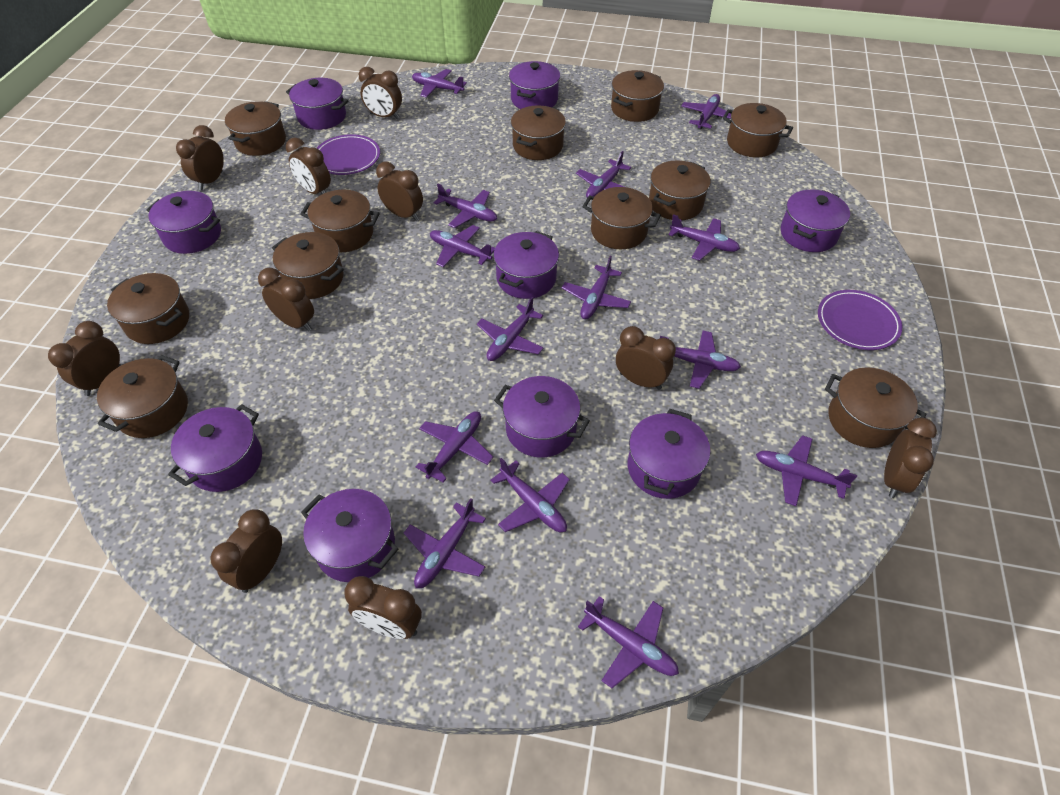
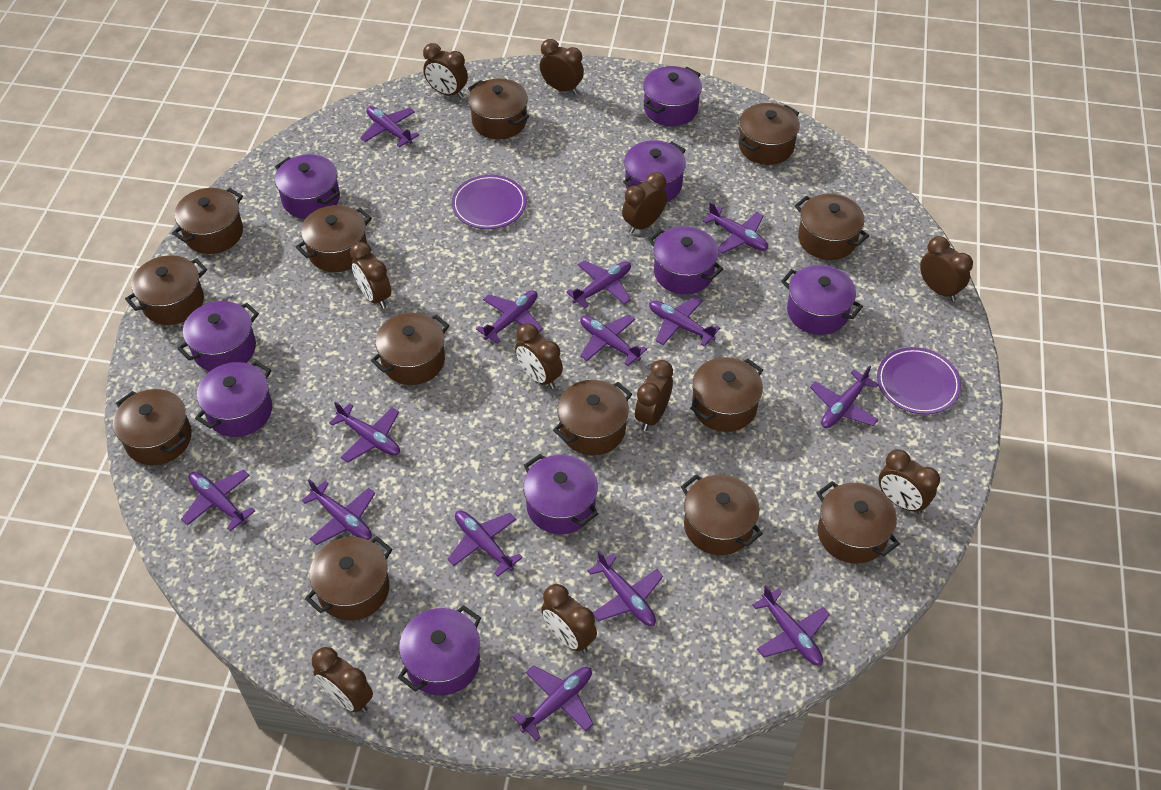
brown pot: 11 -> 13

